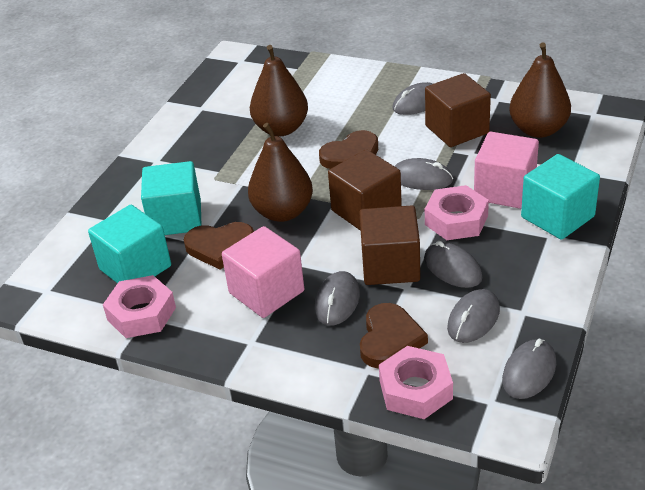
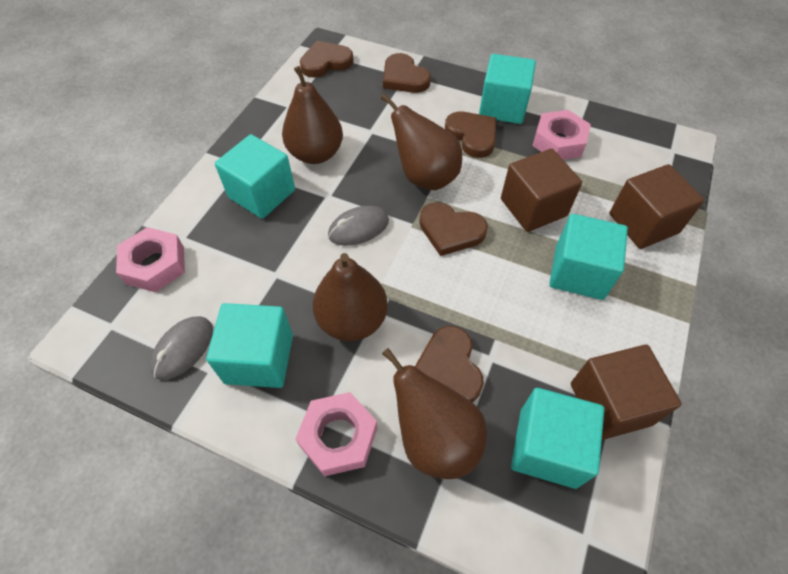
brown heart: 3 -> 5
brown pear: 3 -> 4
grey mouse: 6 -> 2
pink cube: 2 -> 0
turquoise cube: 3 -> 5

